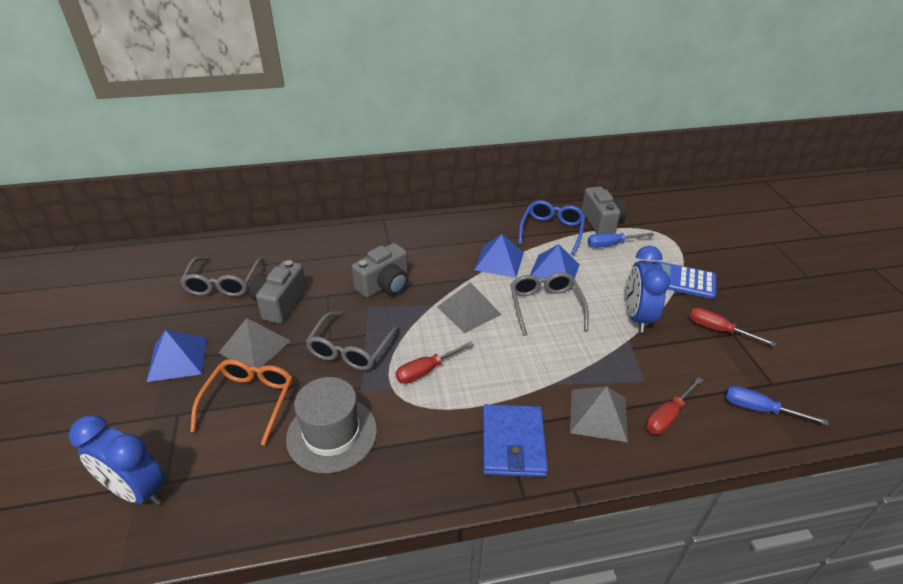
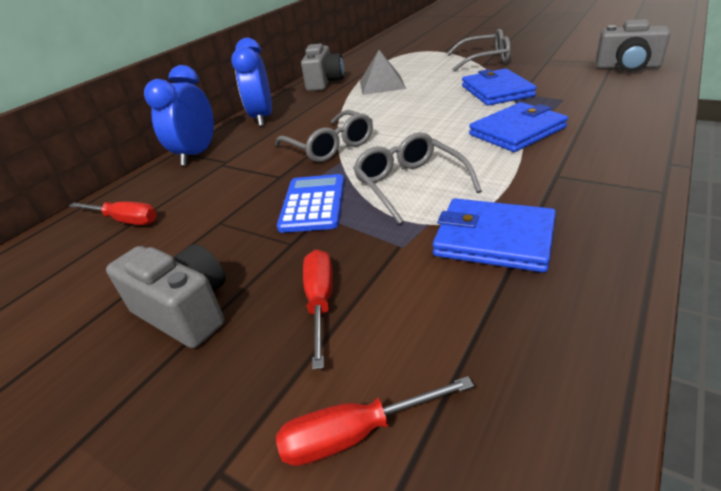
blue glasses: 1 -> 0
blue pyramid: 3 -> 0
blue screwdriver: 2 -> 0
blue wallet: 1 -> 3
grey hat: 1 -> 0
grey pyramid: 3 -> 1
orange glasses: 1 -> 0

